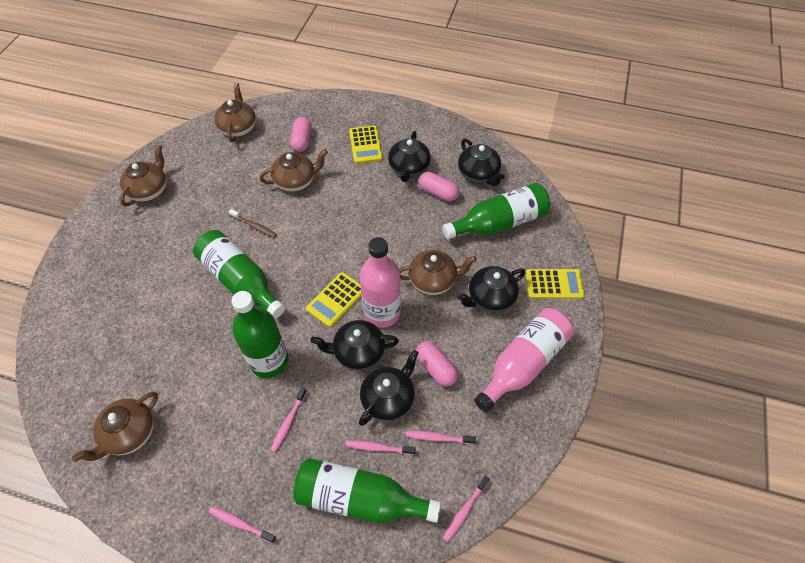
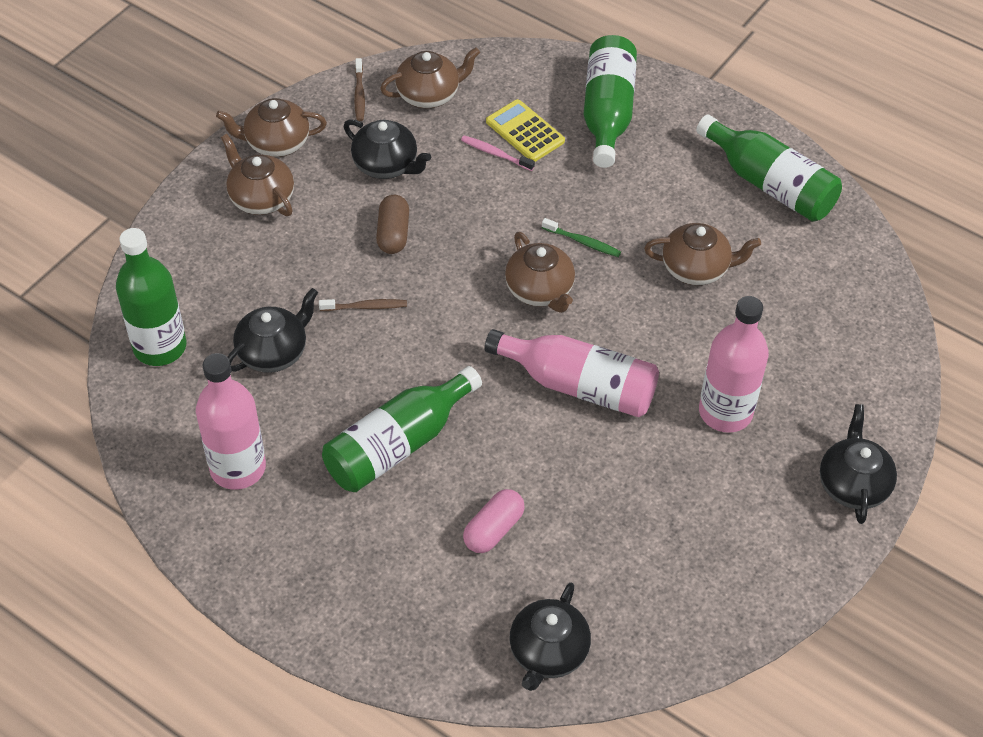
black teapot: 5 -> 4
brown capsule: 0 -> 1
brown toothbrush: 1 -> 2
green toothbrush: 0 -> 1
pink bottle: 2 -> 3
pink capsule: 3 -> 1
pink toothbrush: 5 -> 1
yellow calculator: 3 -> 1

